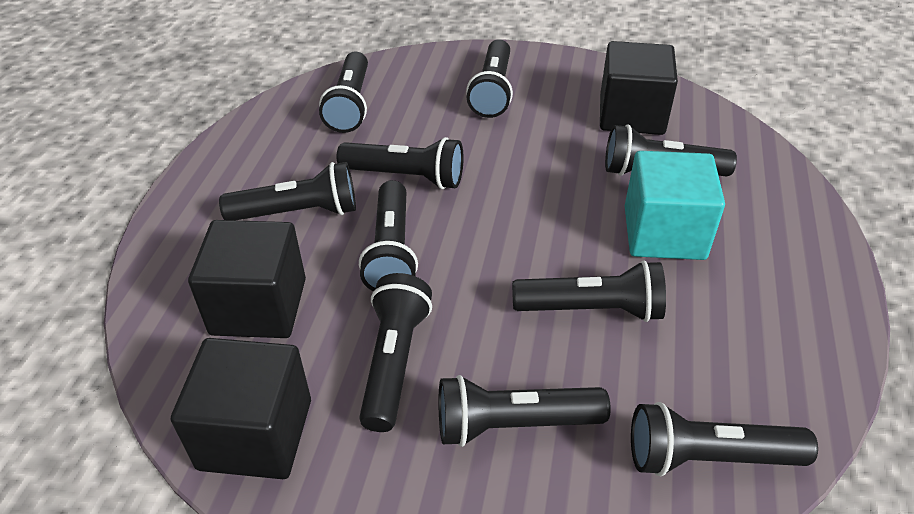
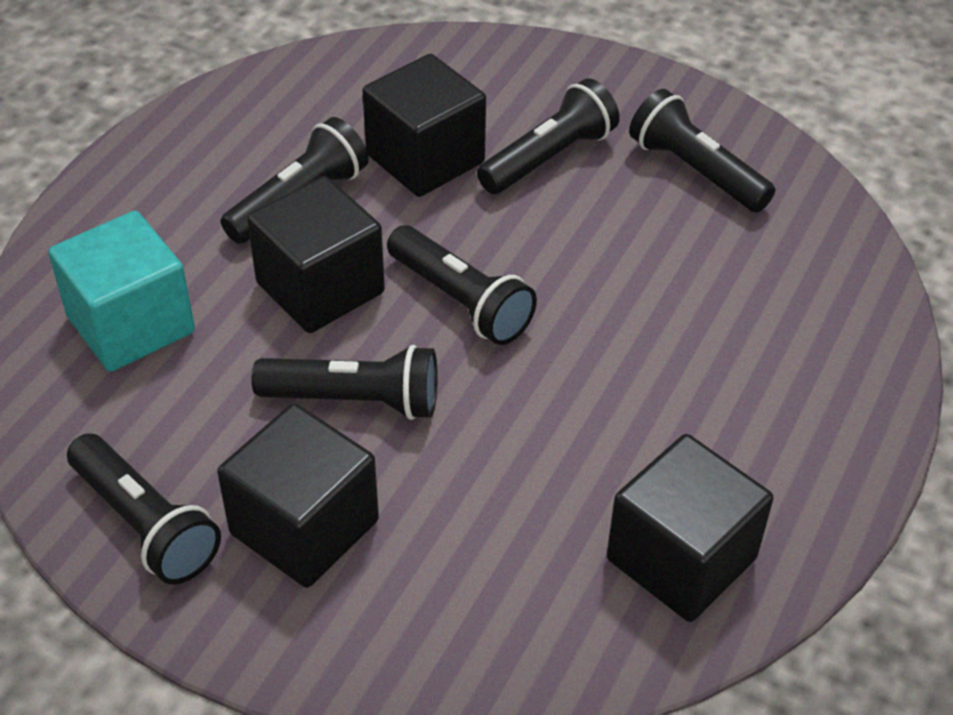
black cube: 3 -> 4
black flashlight: 10 -> 6

